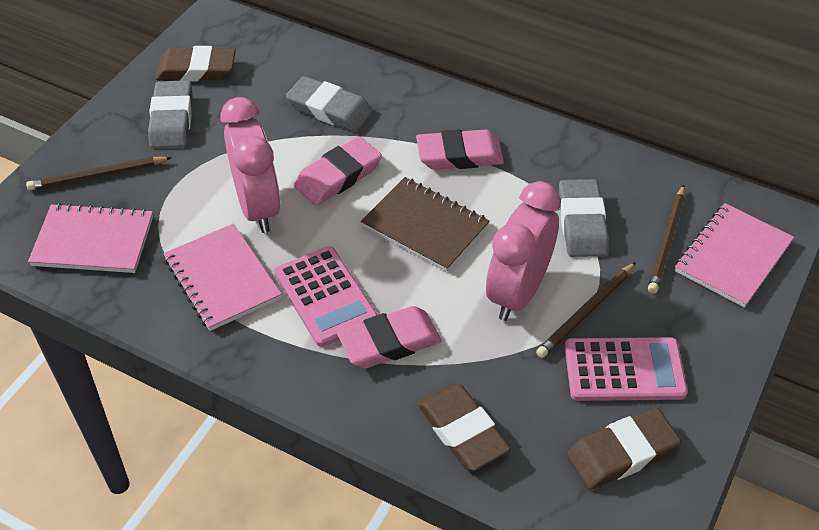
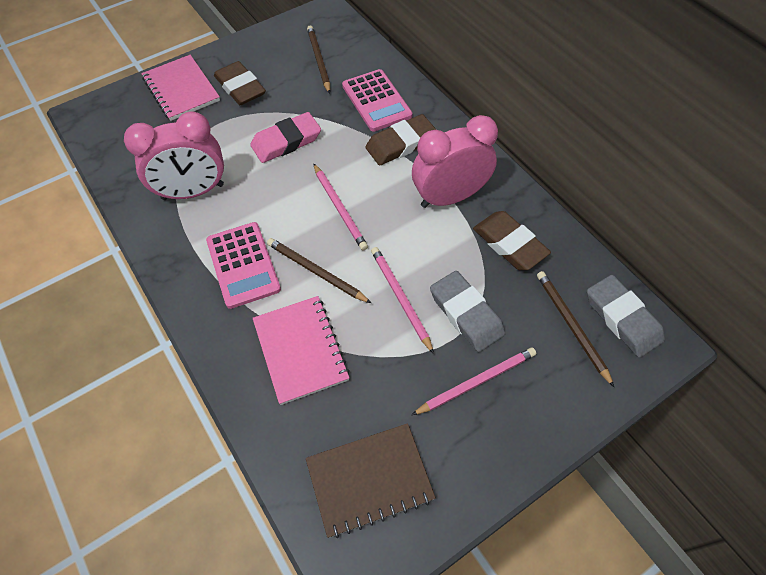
grey eraser: 3 -> 2
pink eraser: 3 -> 1
pink notebook: 3 -> 2
pink pencil: 0 -> 3

